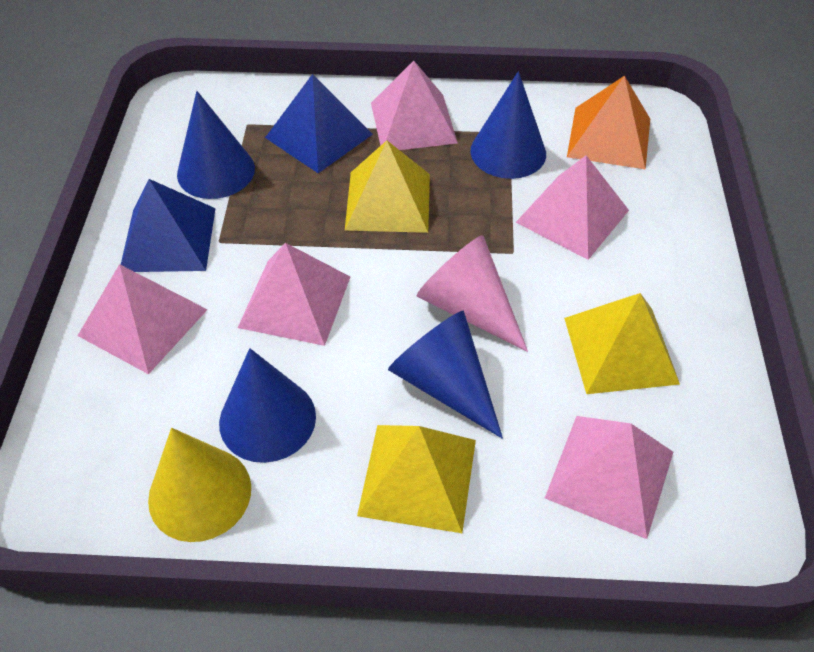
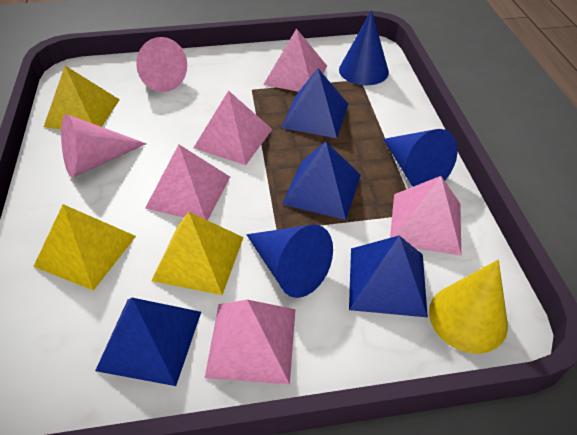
blue cone: 4 -> 3
blue pyramid: 2 -> 4
orange pyramid: 1 -> 0
pink cone: 1 -> 2

